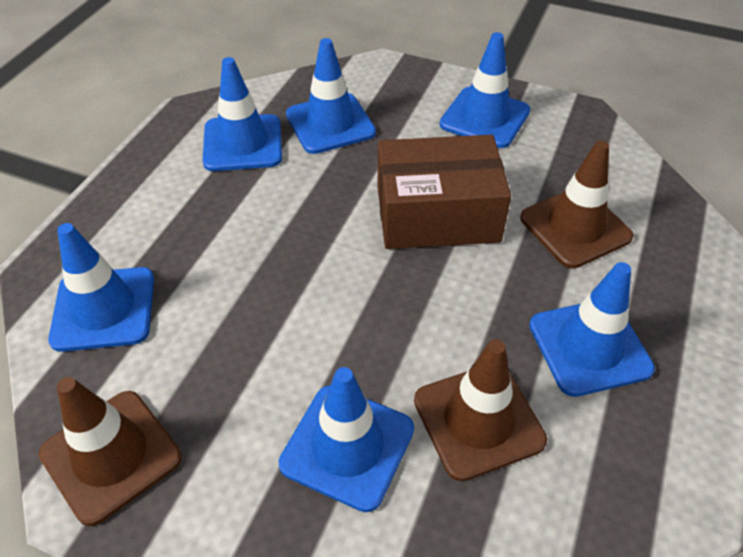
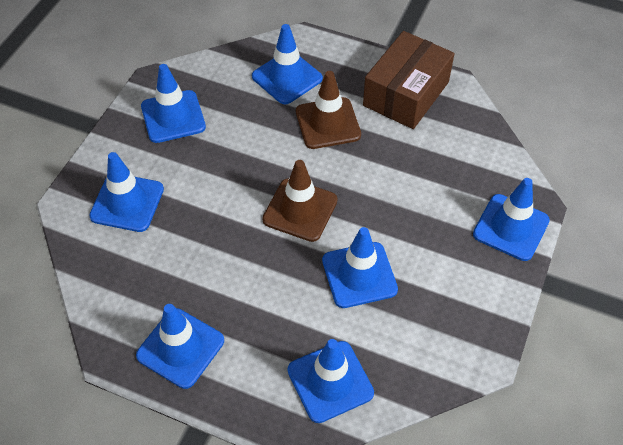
blue traffic cone: 6 -> 7
brown traffic cone: 3 -> 2

